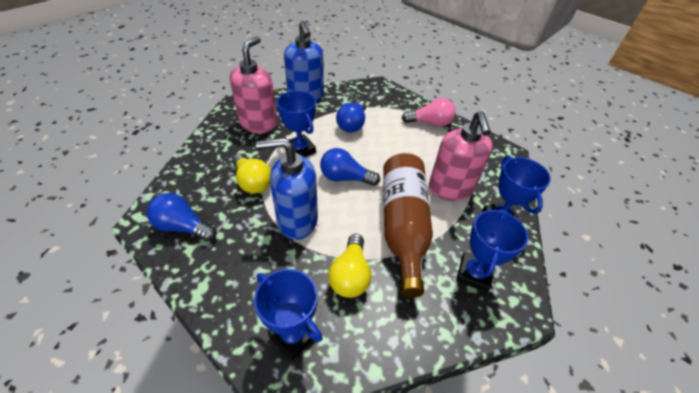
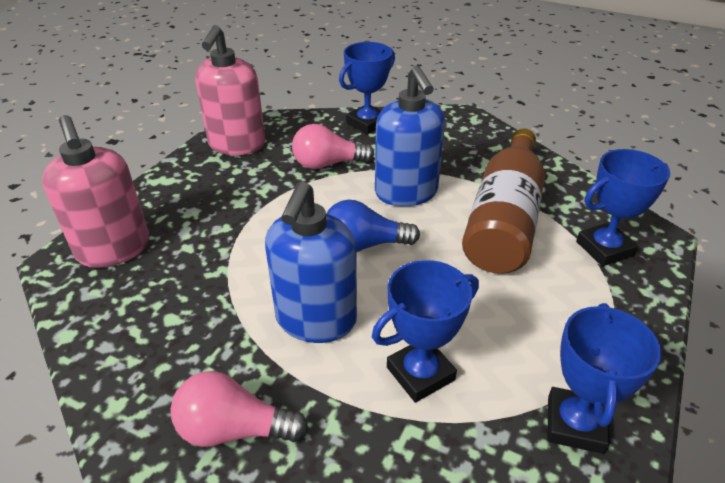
blue light bulb: 3 -> 1
pink light bulb: 1 -> 2
yellow light bulb: 2 -> 0

